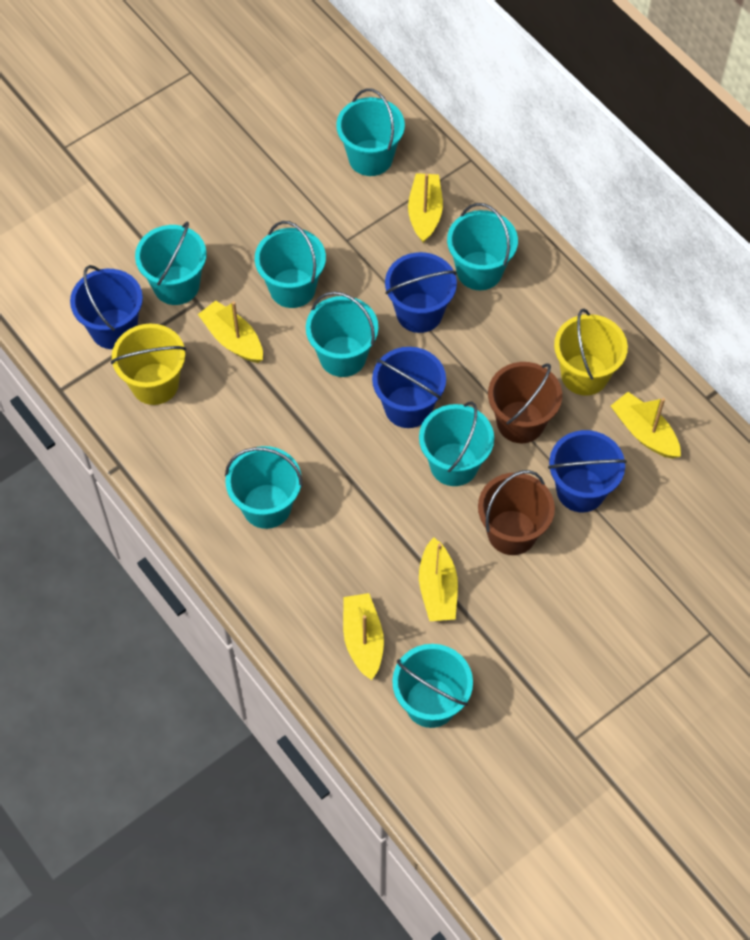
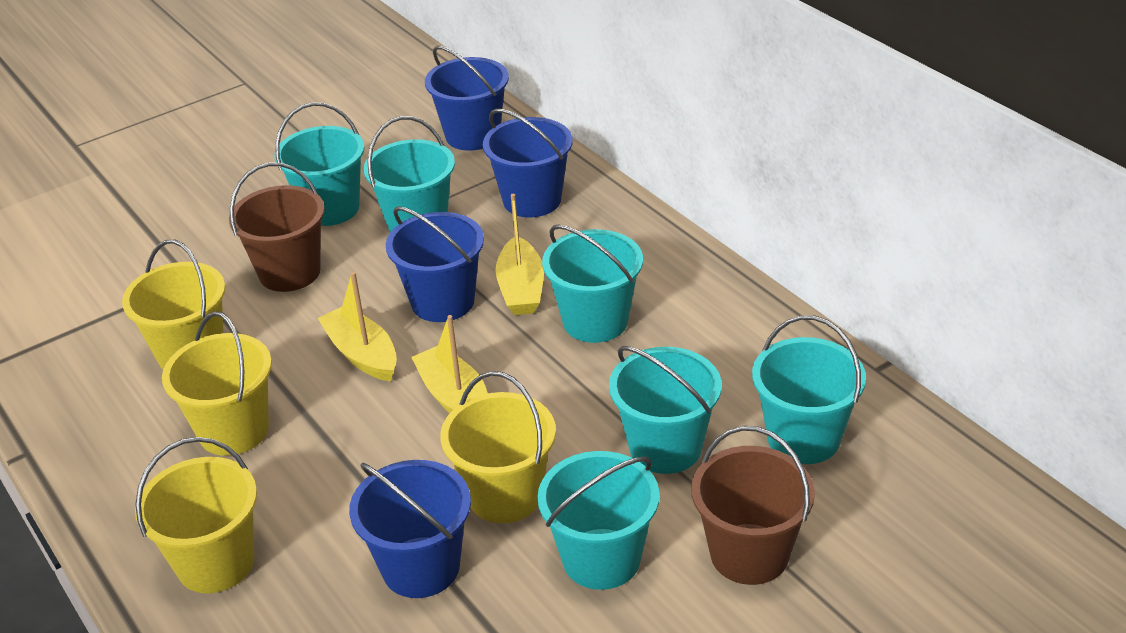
turquoise bucket: 8 -> 6
yellow boat: 5 -> 3
yellow bucket: 2 -> 4

